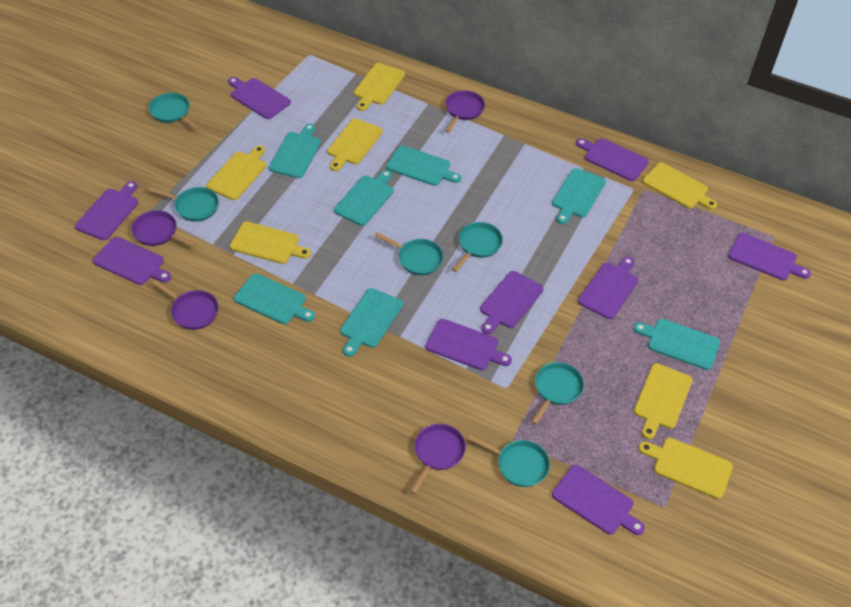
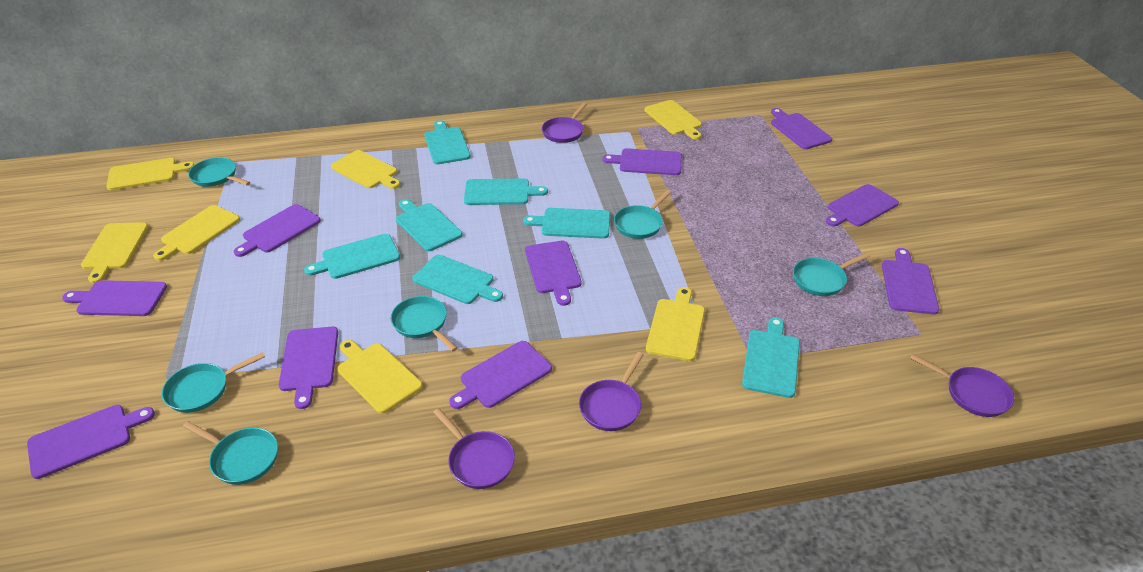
purple cutting board: 9 -> 10

